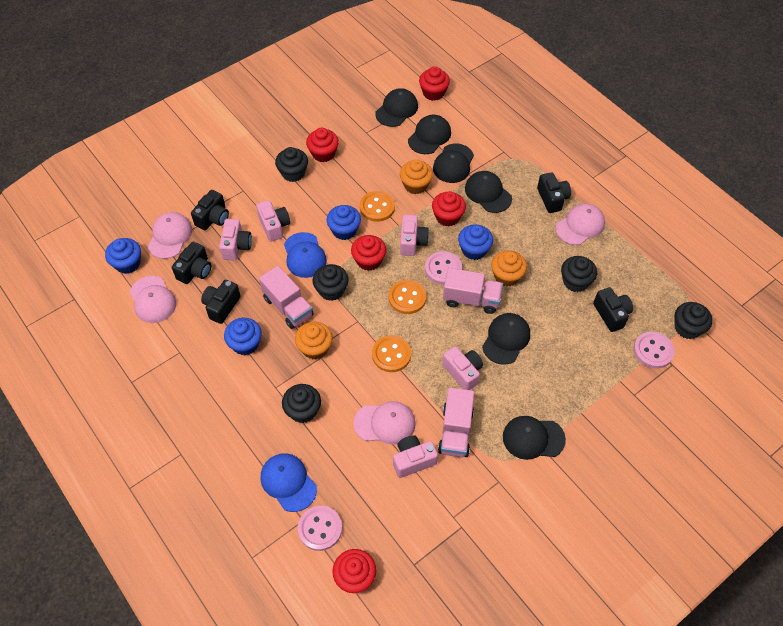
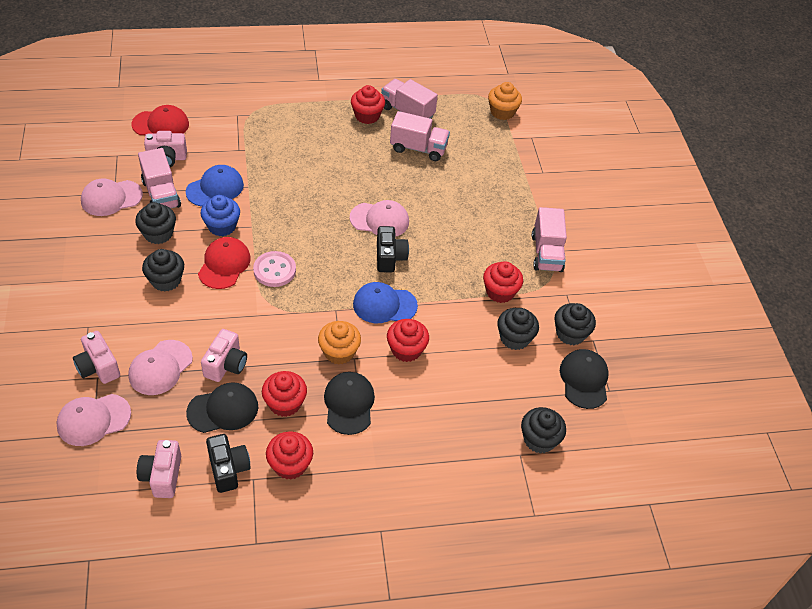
black camera: 5 -> 2
black cap: 6 -> 3
blue cupcake: 4 -> 1
orange button: 3 -> 0
orange cupcake: 3 -> 2
pink button: 3 -> 1
pink camera: 5 -> 4
pink truck: 3 -> 4
red cap: 0 -> 2

